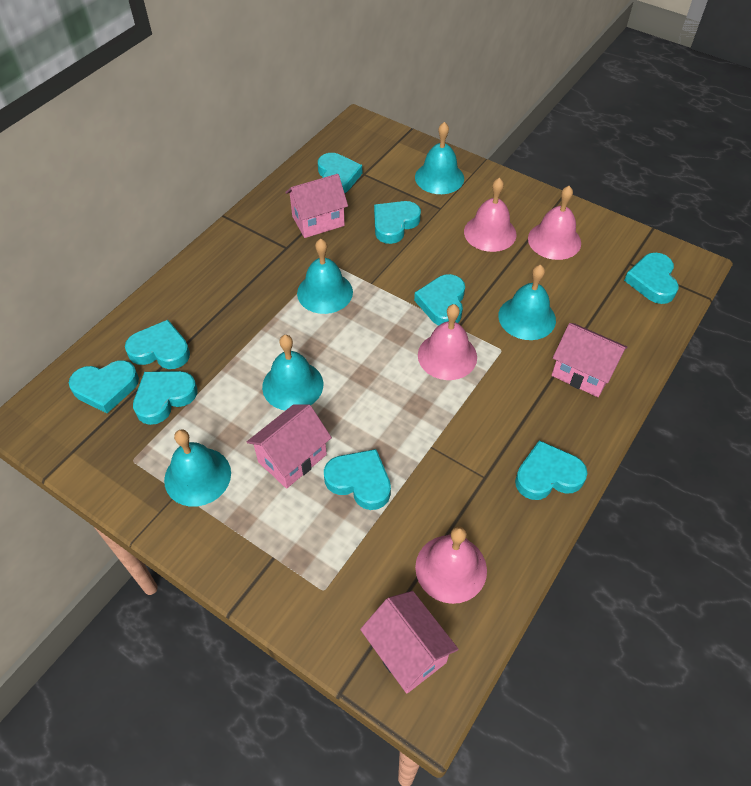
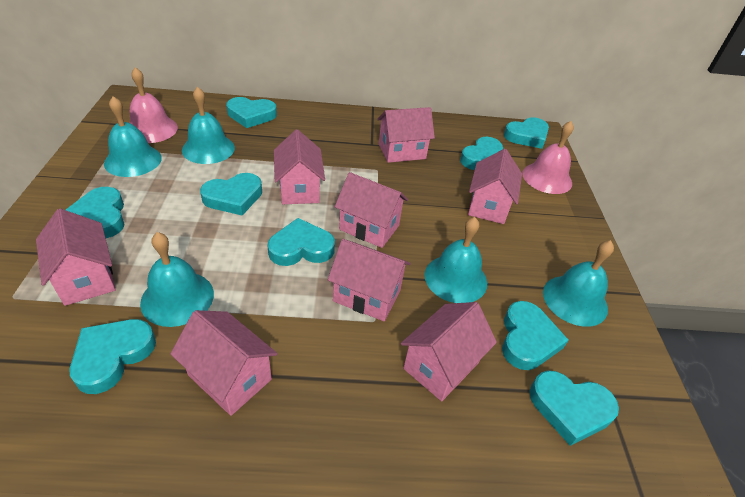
pink bell: 4 -> 2
pink house: 4 -> 8

